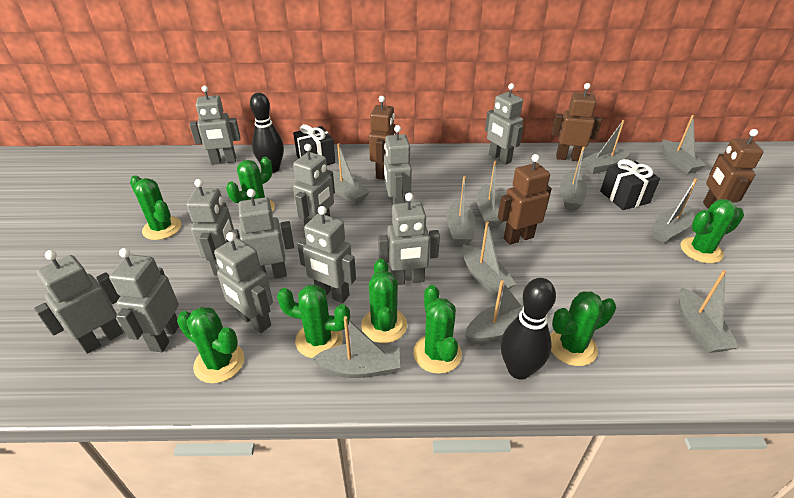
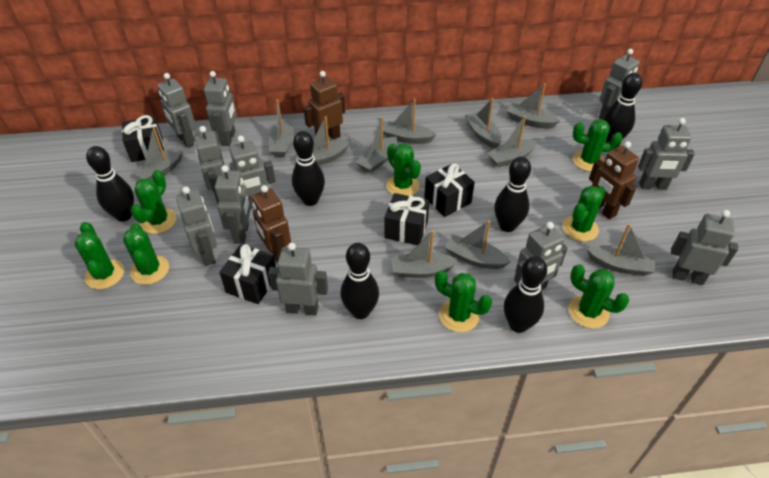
black bowling pin: 2 -> 6
black gift: 2 -> 4
brown robot: 4 -> 3

